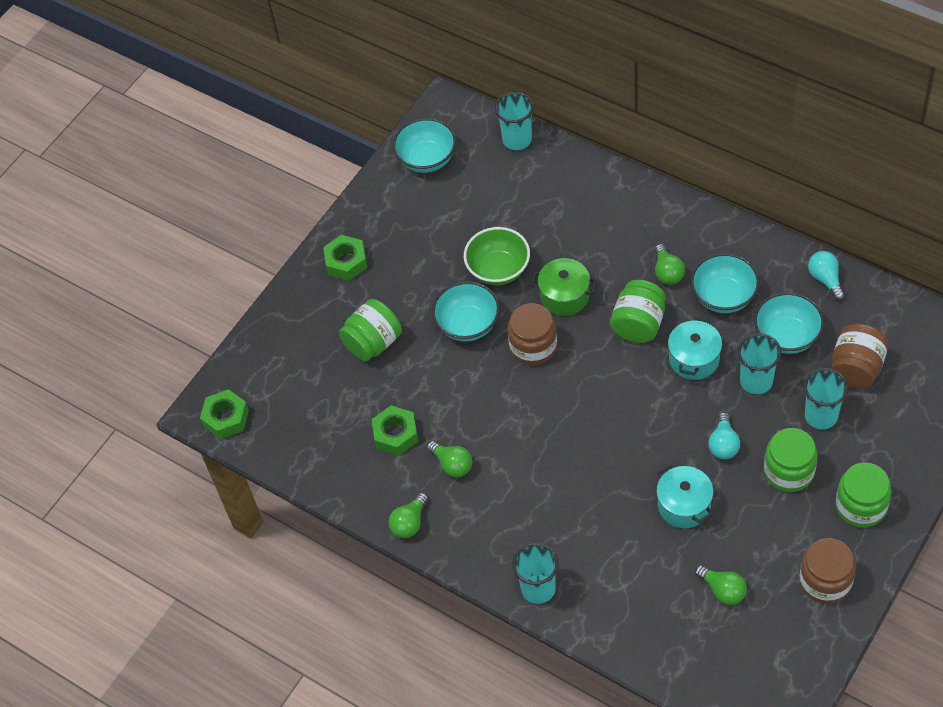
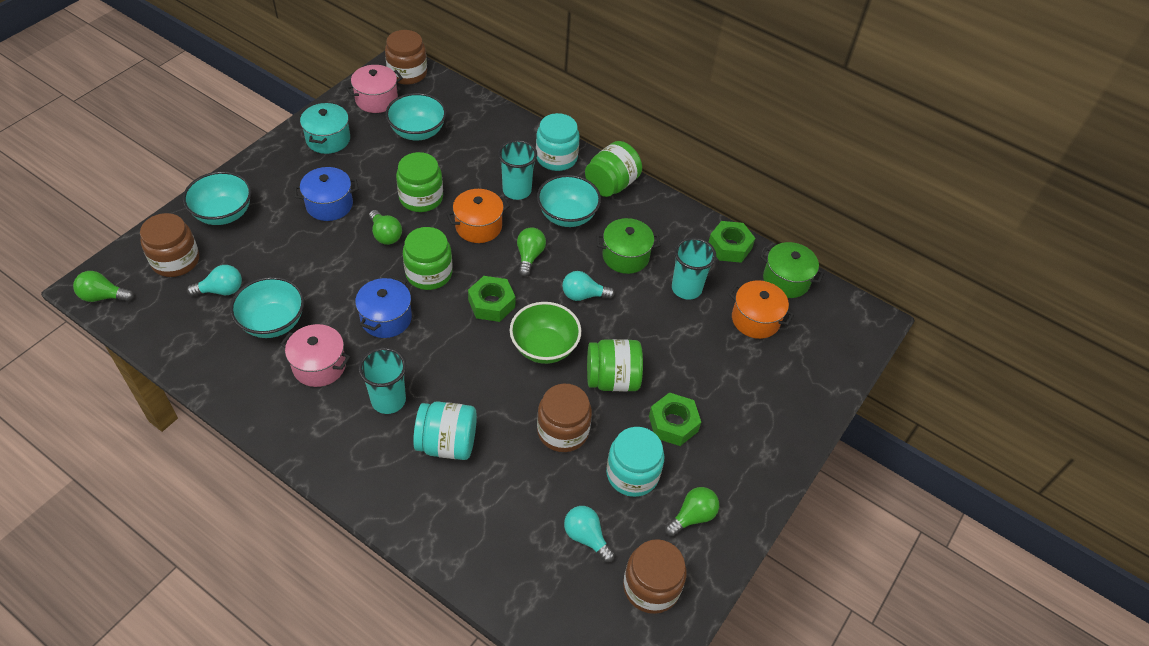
blue pot: 0 -> 2
brown jar: 3 -> 4
green pot: 1 -> 2
orange pot: 0 -> 2
pink pot: 0 -> 2
turquoise cup: 4 -> 3
turquoise jar: 0 -> 3
turquoise light bulb: 2 -> 3
turquoise pot: 2 -> 1

